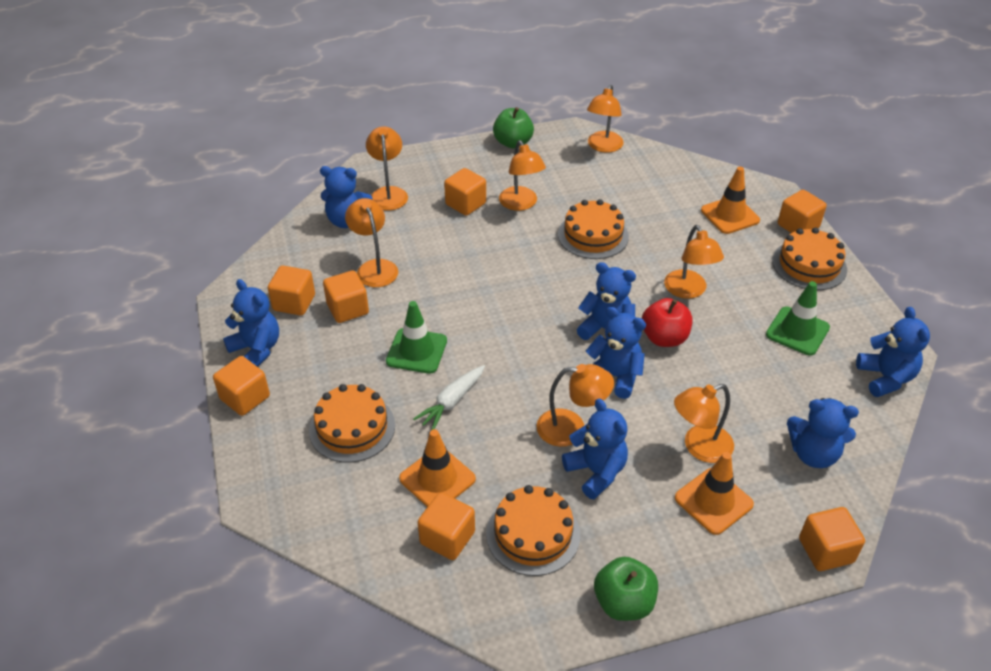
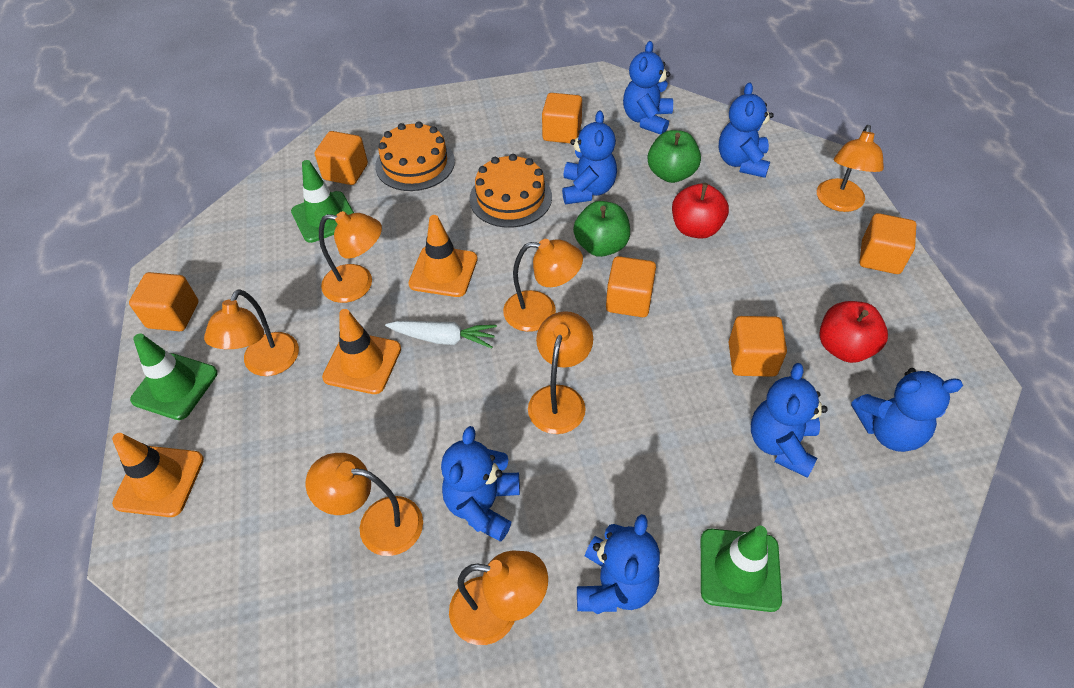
green traffic cone: 2 -> 3
orange cake: 4 -> 2
orange cube: 7 -> 6
red apple: 1 -> 2

